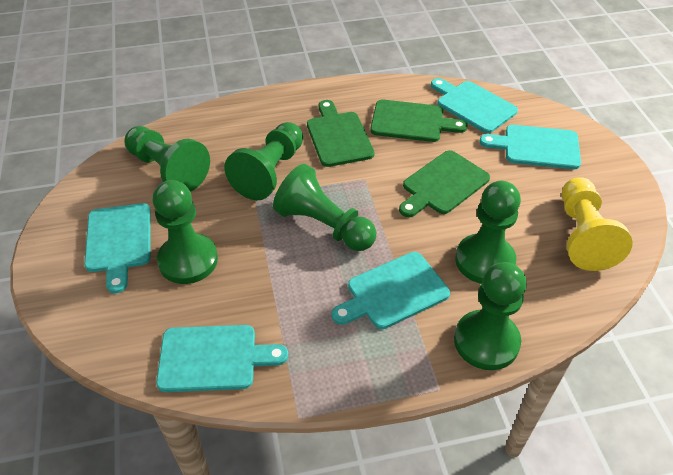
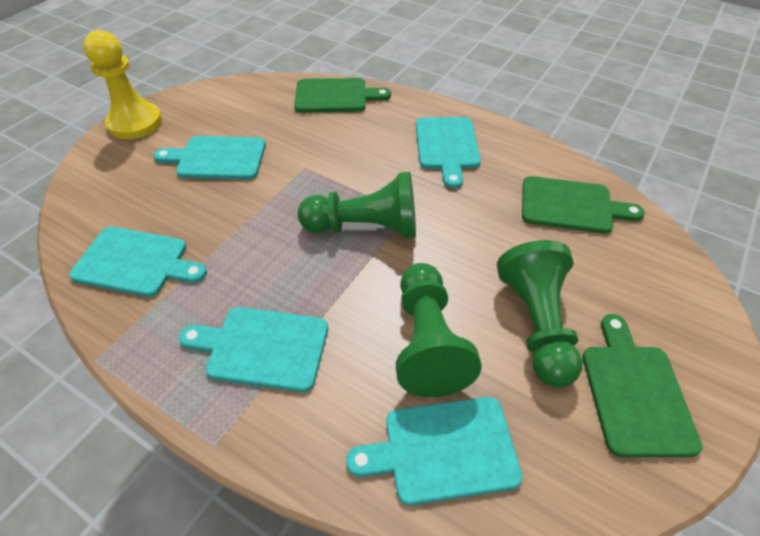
green pawn: 6 -> 3

